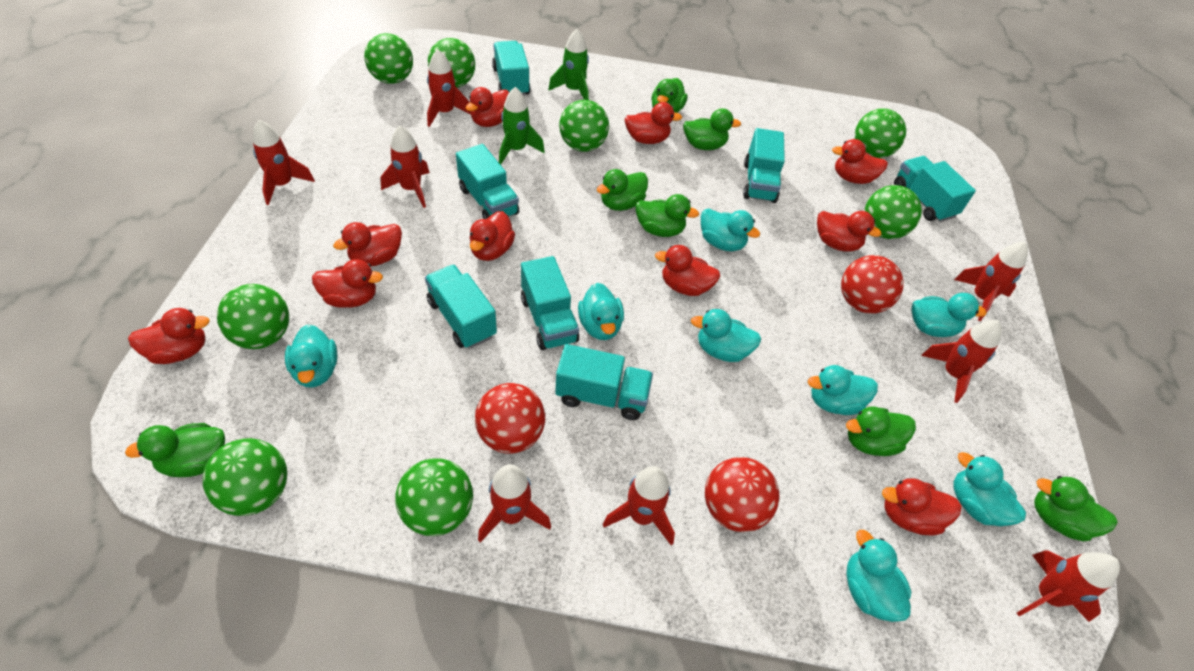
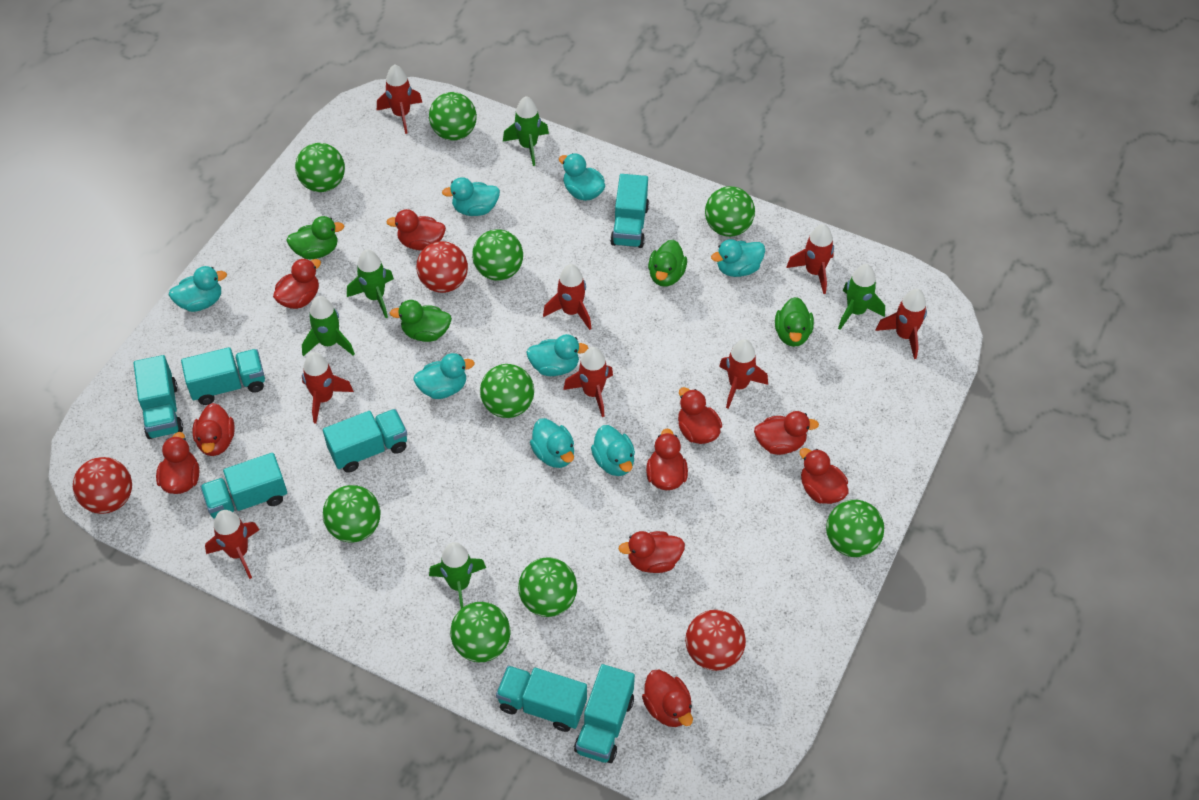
green ball: 8 -> 9
green duck: 7 -> 4
green rocket: 2 -> 5

